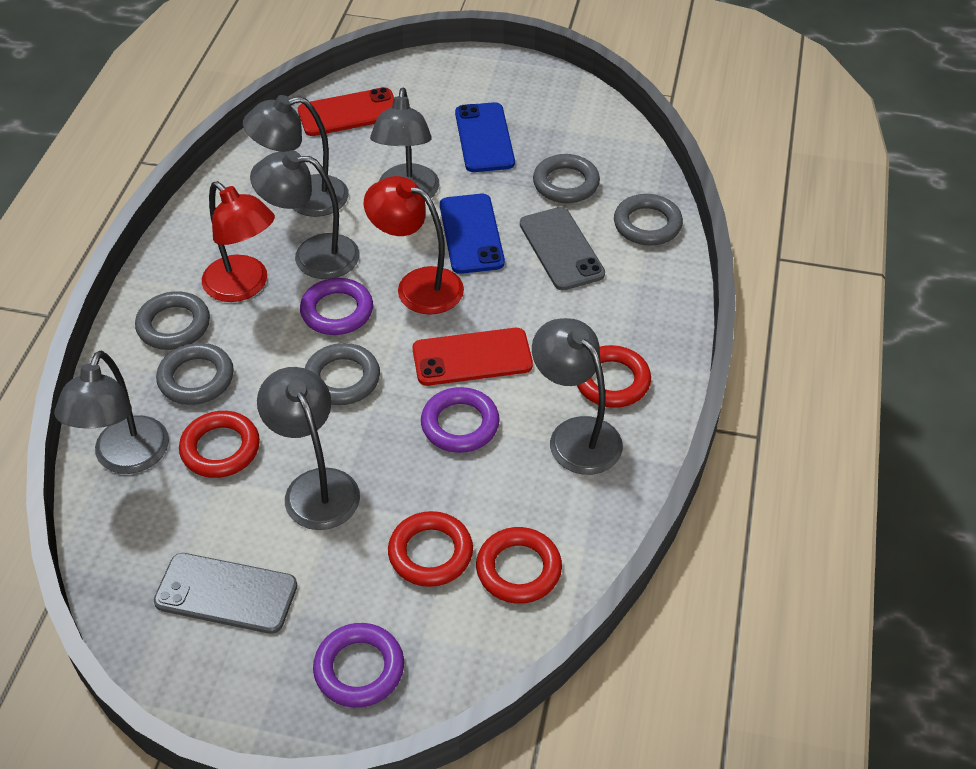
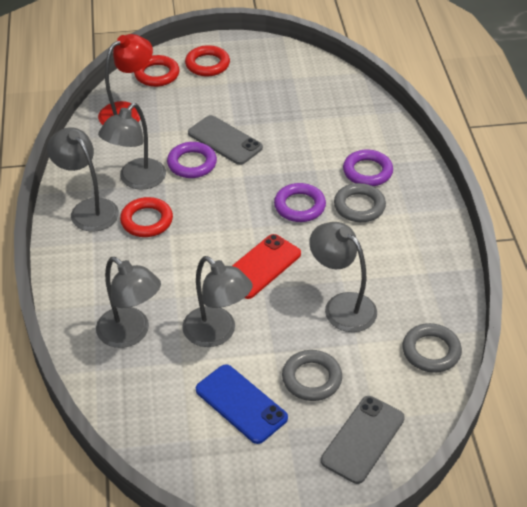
blue phone: 2 -> 1
grey lamp: 6 -> 5
grey ring: 5 -> 3
red lamp: 2 -> 1
red phone: 2 -> 1
red ring: 4 -> 3

